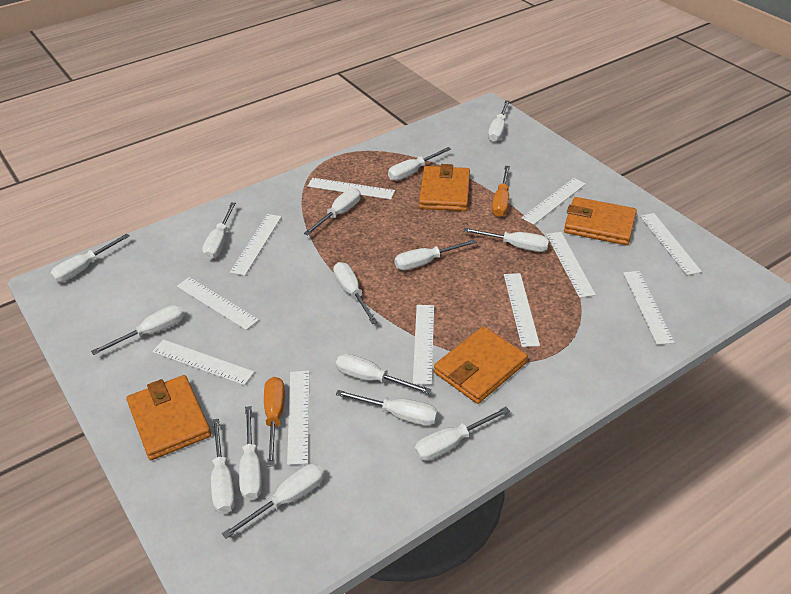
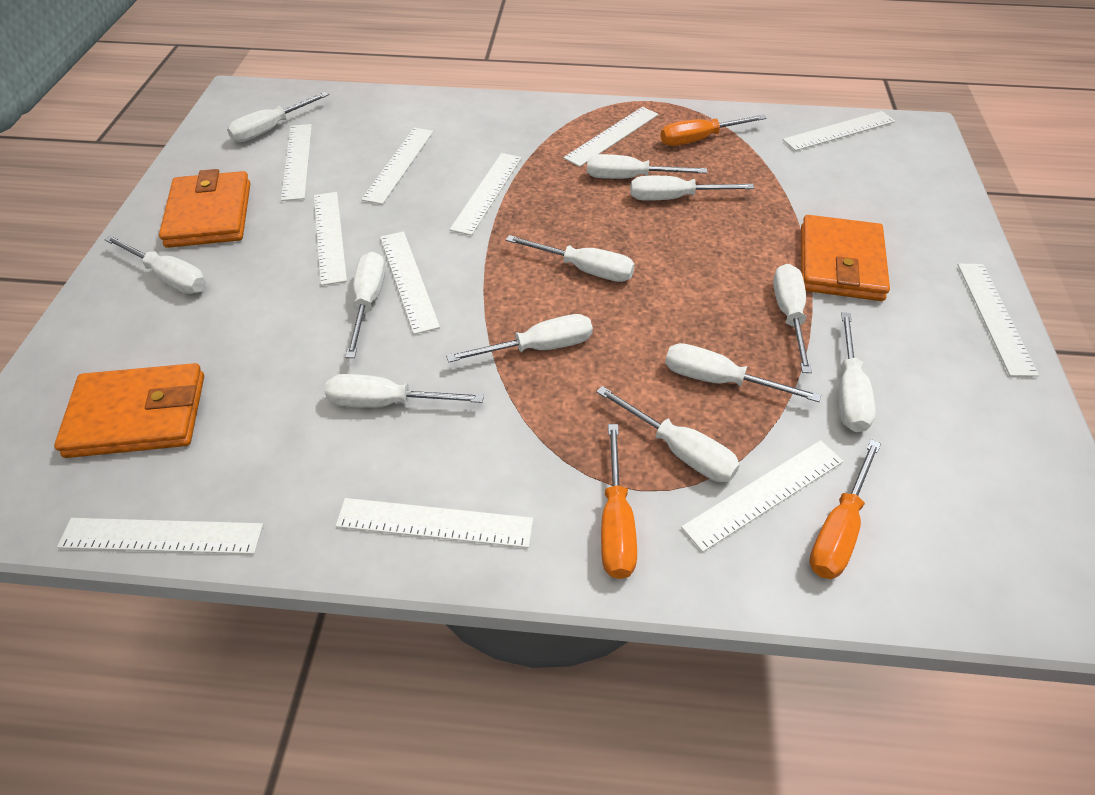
orange screwdriver: 2 -> 3
orange wallet: 4 -> 3
white screwdriver: 15 -> 12

